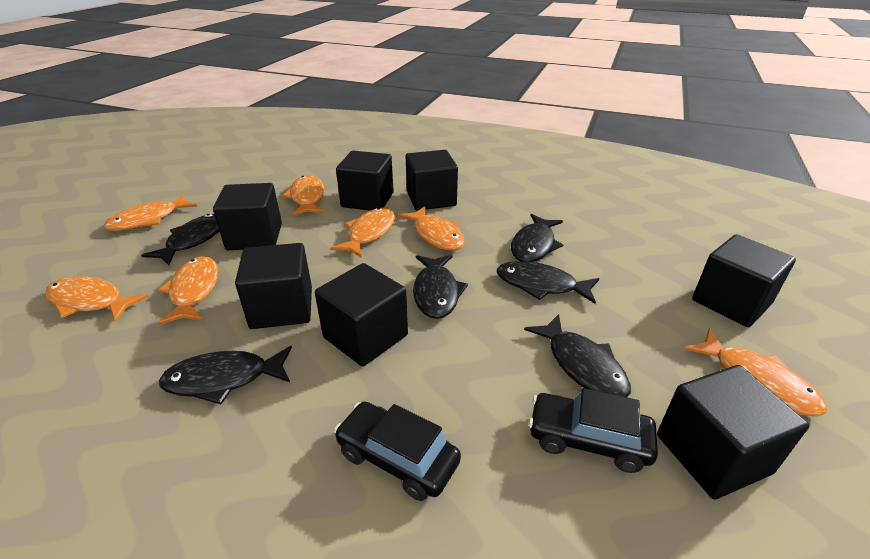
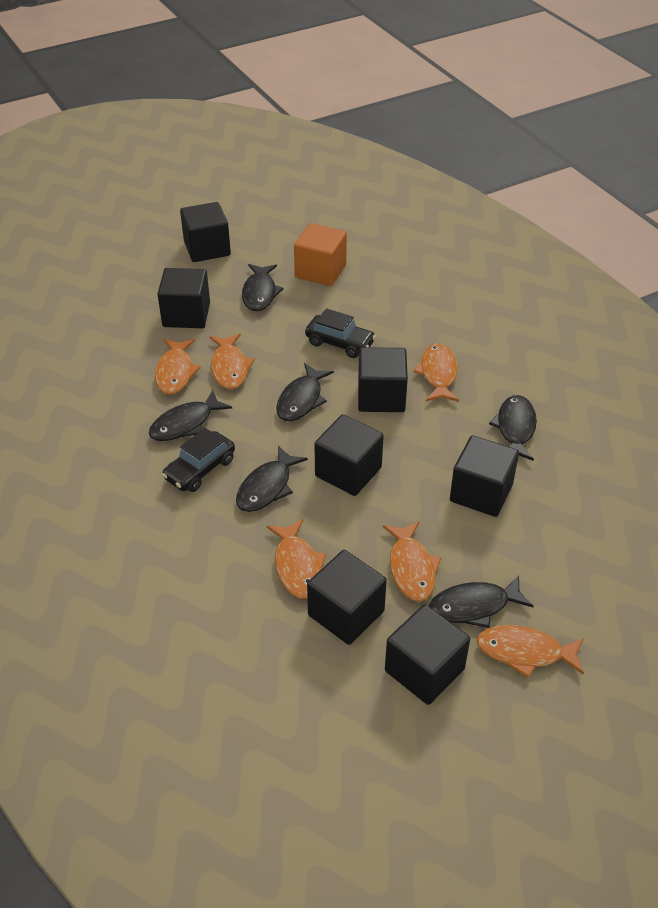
orange cube: 0 -> 1
orange fish: 7 -> 6

